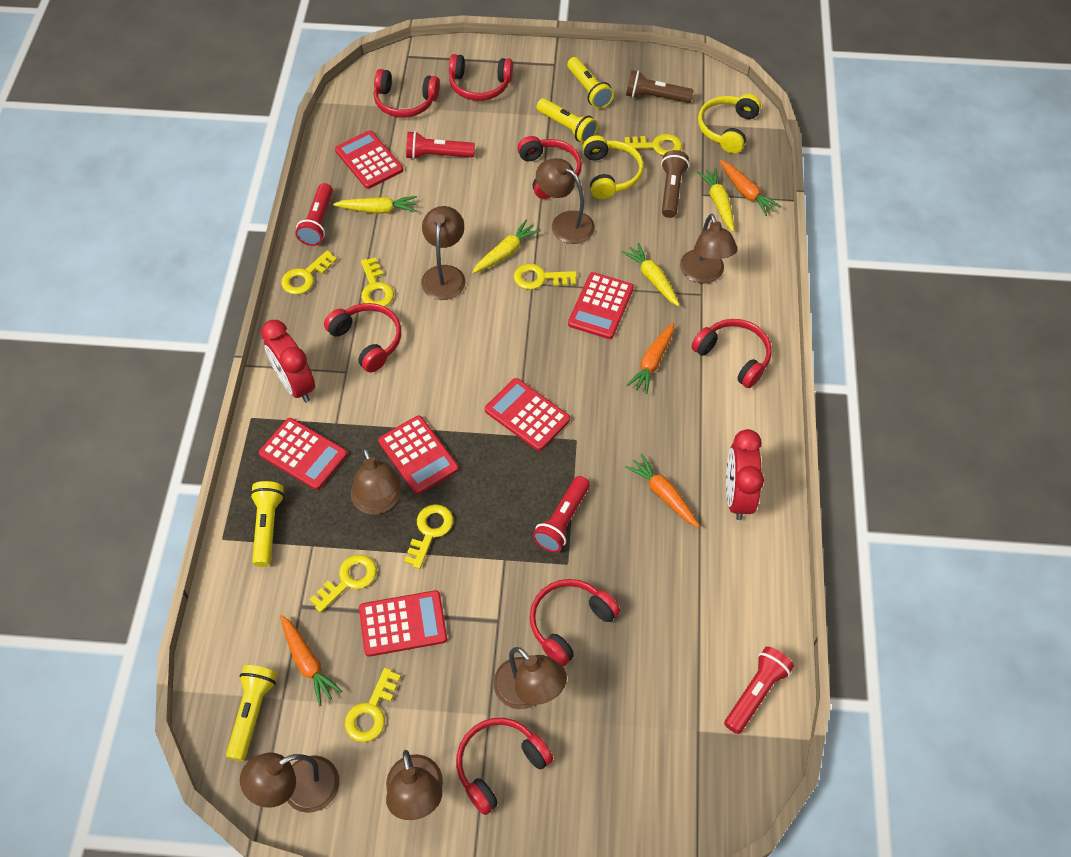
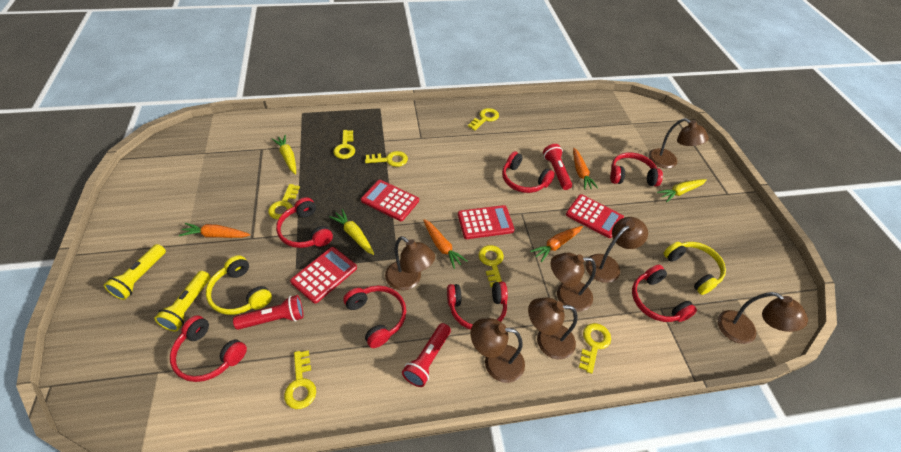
brown flashlight: 2 -> 0
red calculator: 6 -> 4
red clock: 2 -> 0
red flashlight: 4 -> 3
yellow carrot: 4 -> 3
yellow flashlight: 4 -> 2

